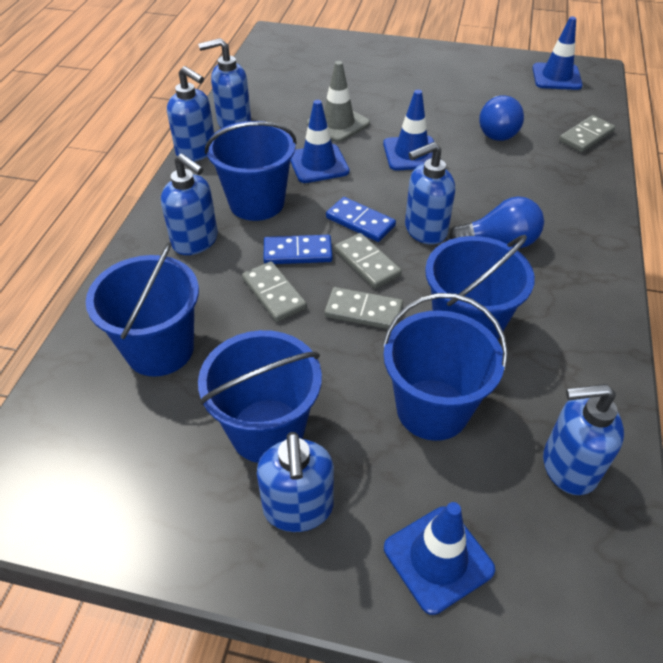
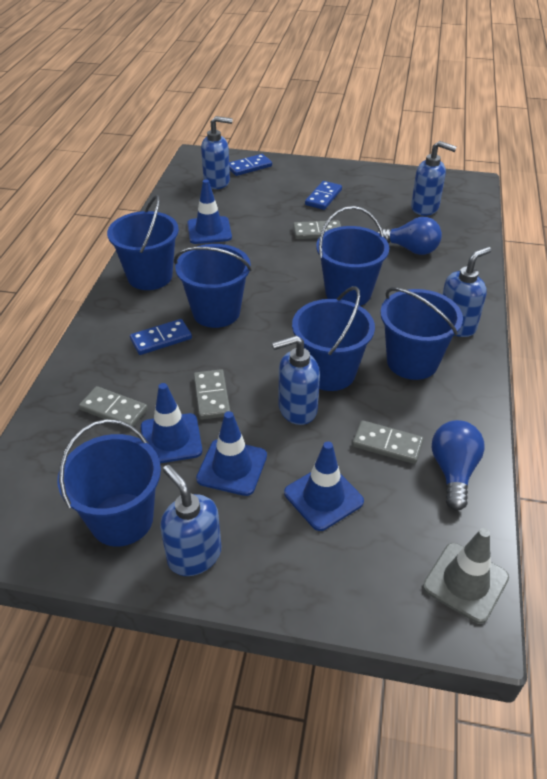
blue bucket: 5 -> 6
blue domino: 2 -> 3
blue soap dispenser: 6 -> 5

